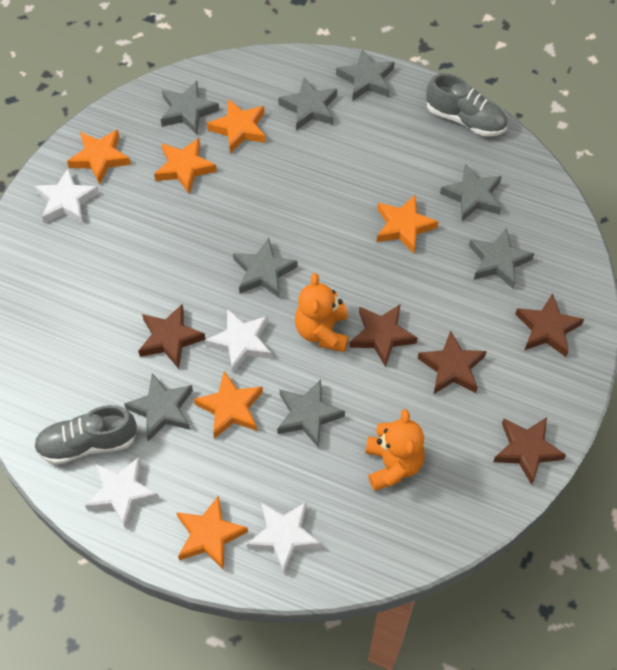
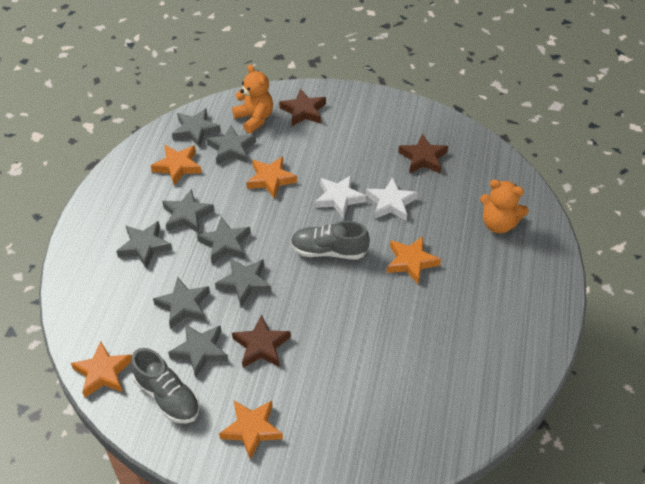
brown star: 5 -> 3
orange star: 6 -> 5
white star: 4 -> 2

